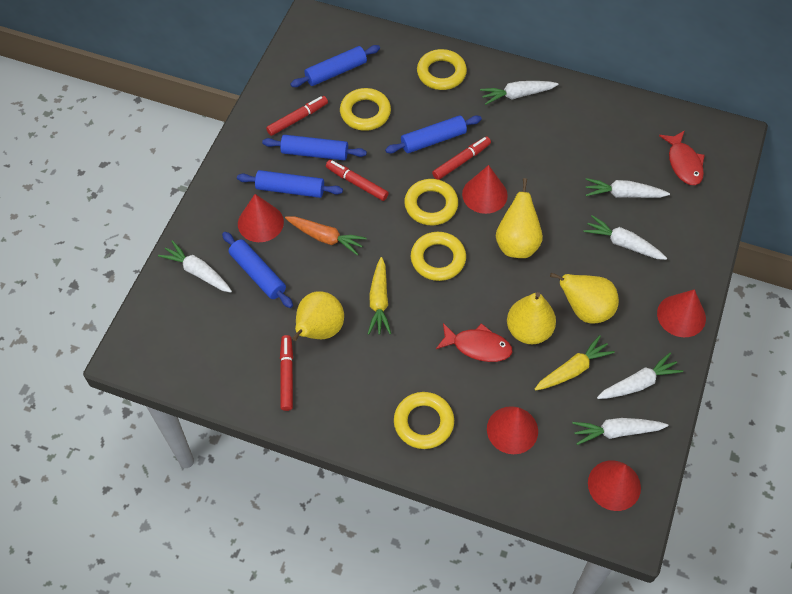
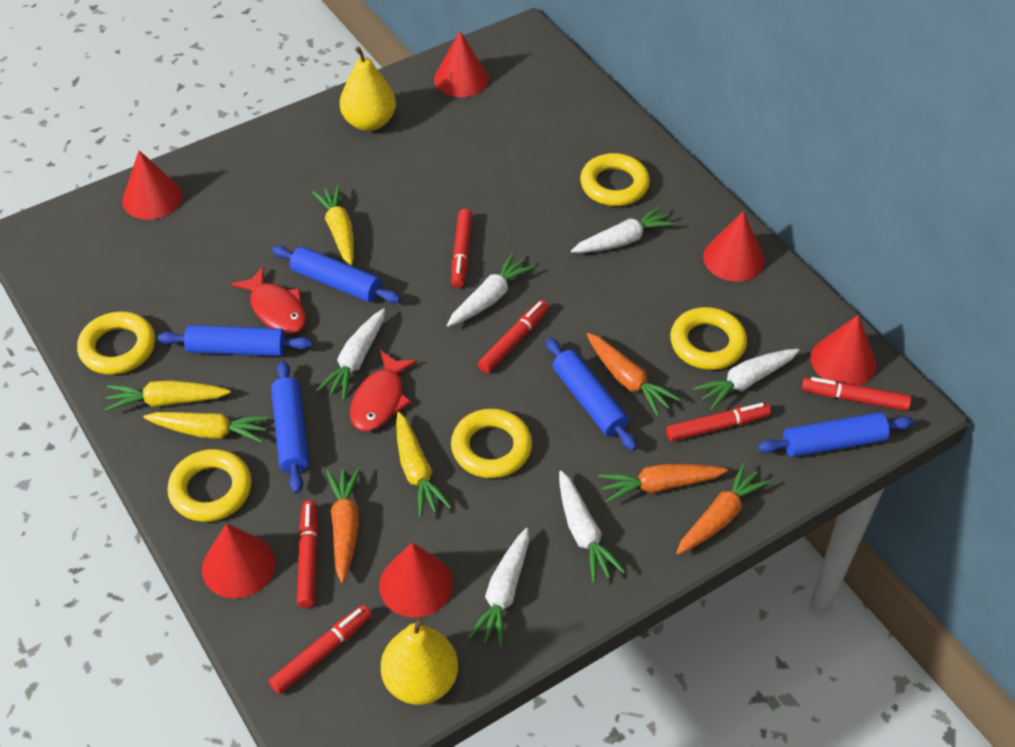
orange carrot: 1 -> 4
red cone: 5 -> 6
red marker: 4 -> 6
yellow carrot: 2 -> 4
yellow pear: 4 -> 2

